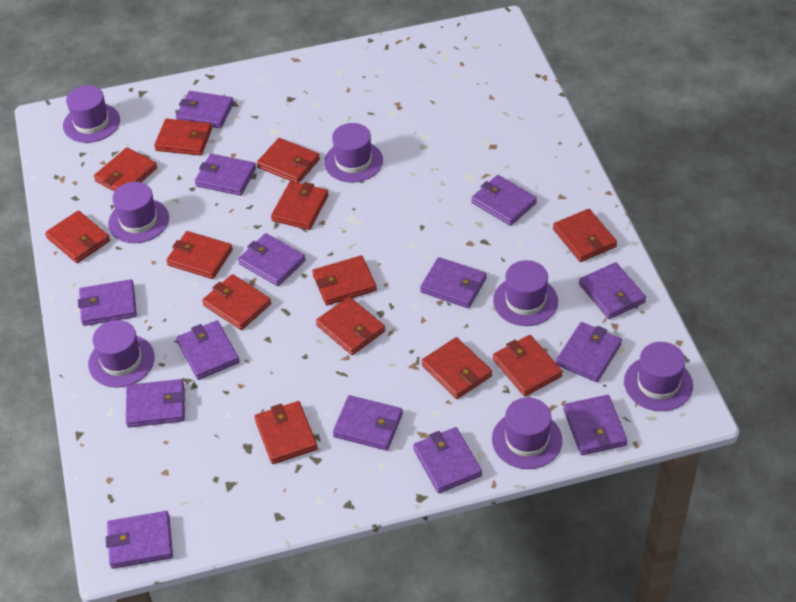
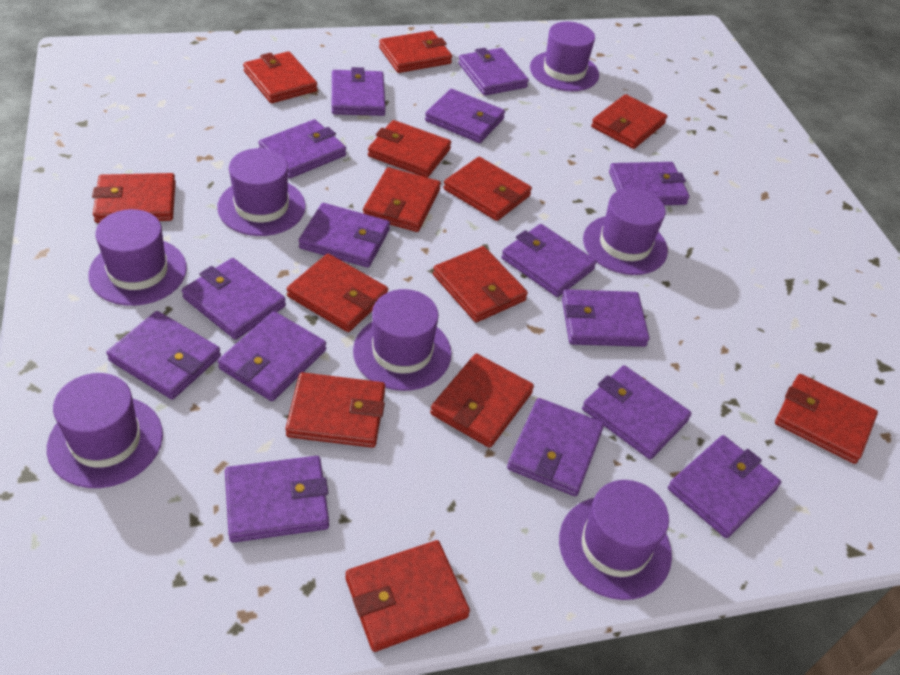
purple wallet: 14 -> 15

